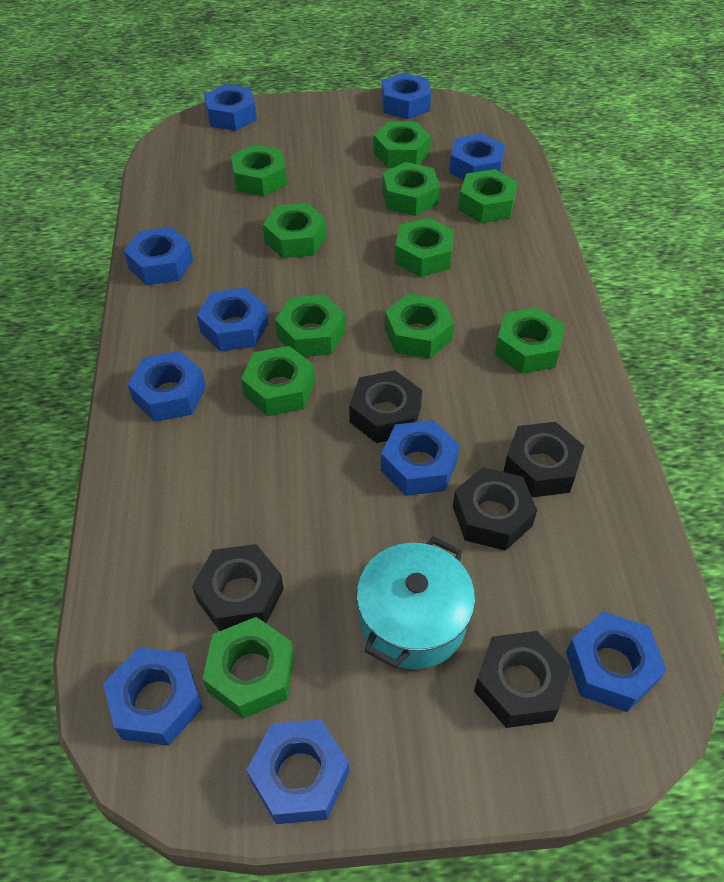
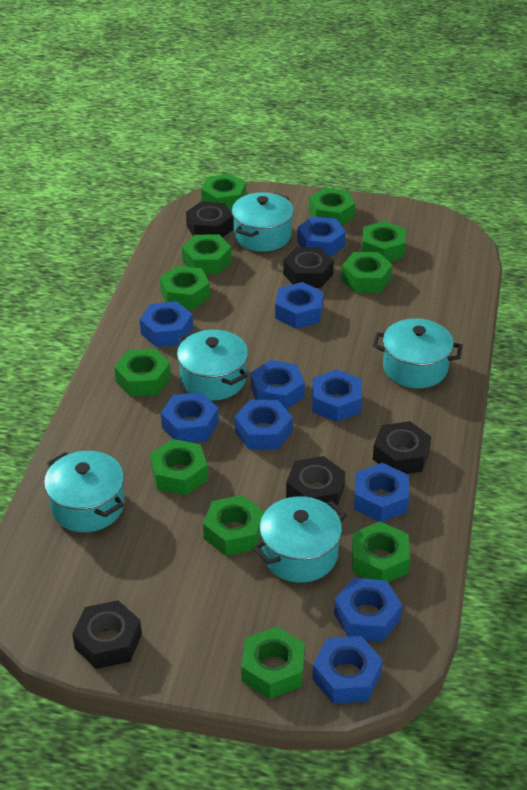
turquoise pot: 1 -> 5

